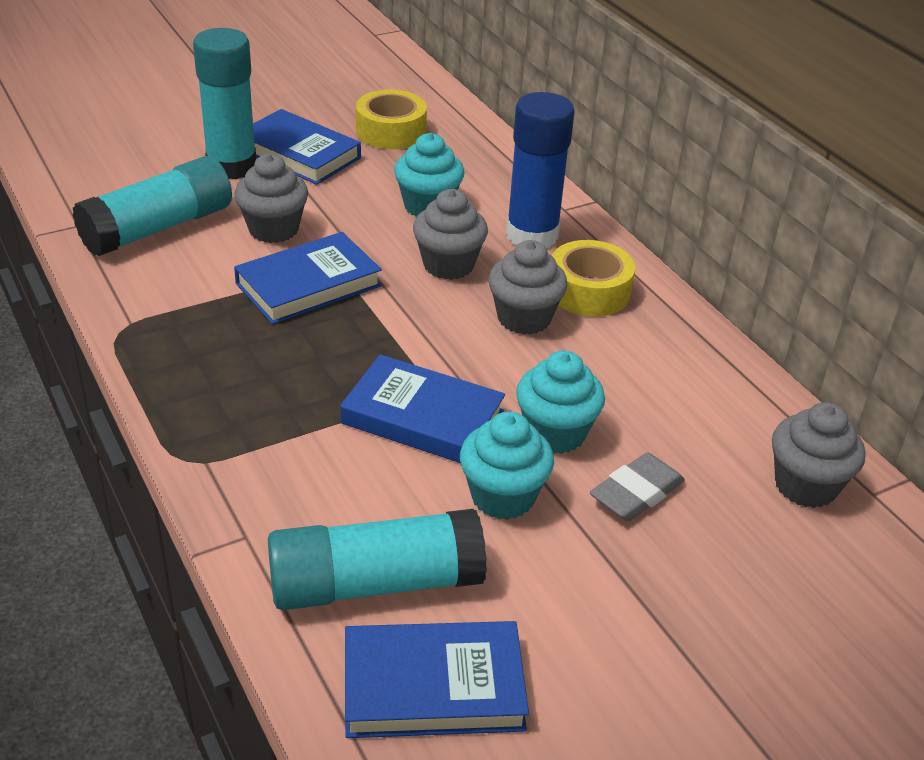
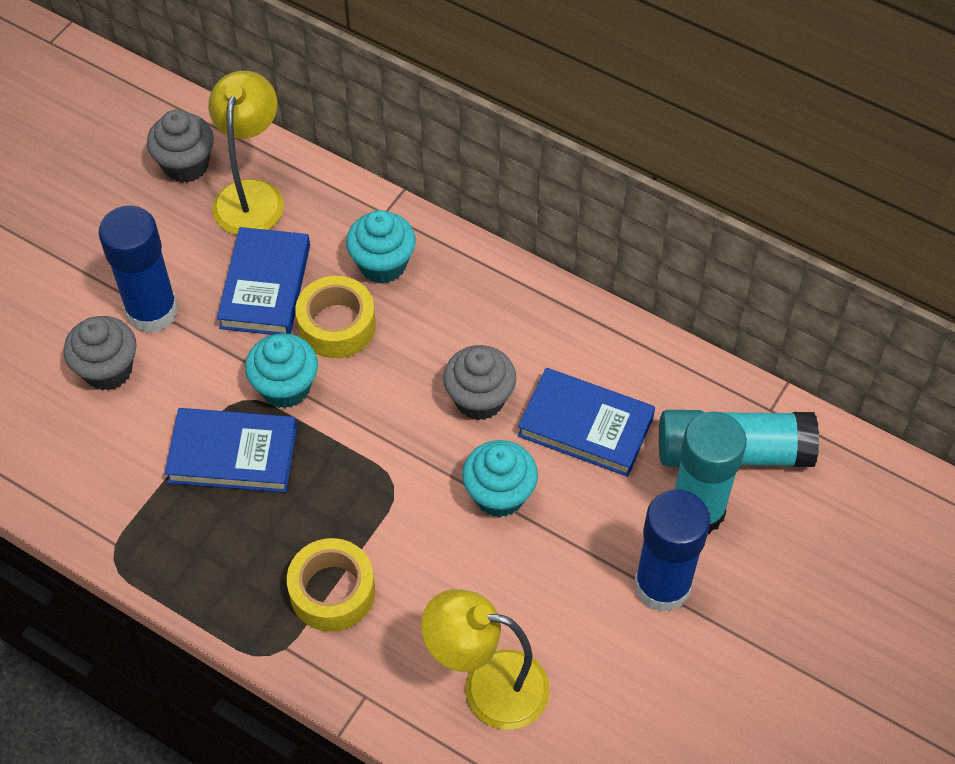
blue book: 4 -> 3
blue glue stick: 1 -> 2
grey cupcake: 4 -> 3
grey eraser: 1 -> 0
turquoise glue stick: 3 -> 2
yellow lamp: 0 -> 2

